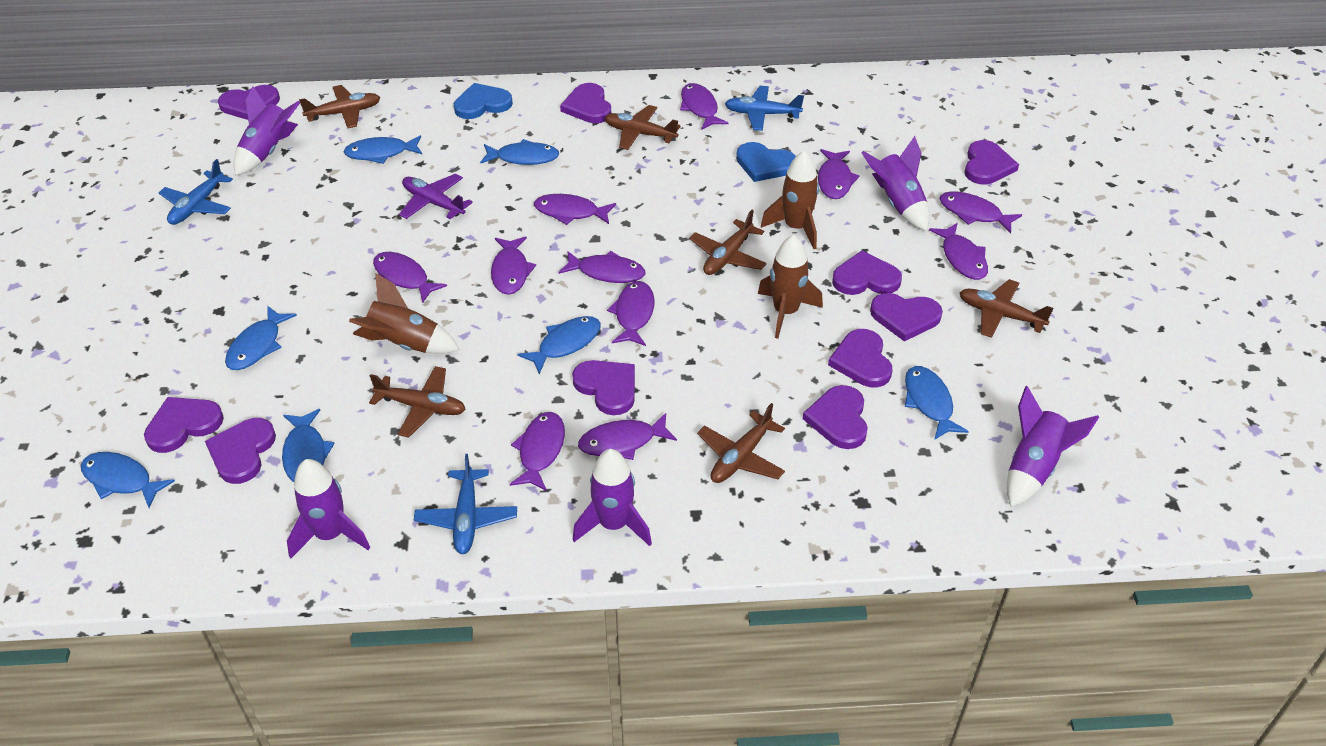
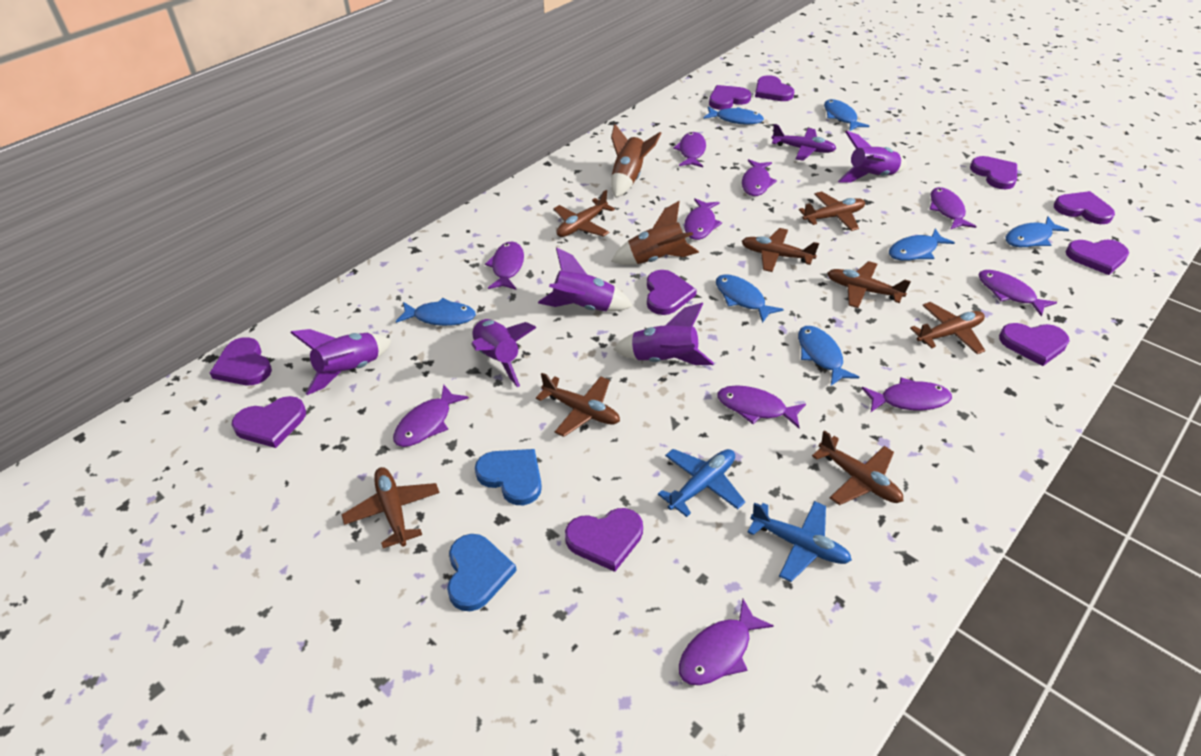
blue plane: 3 -> 2
brown plane: 6 -> 8
brown rocket: 3 -> 2
purple fish: 11 -> 10

